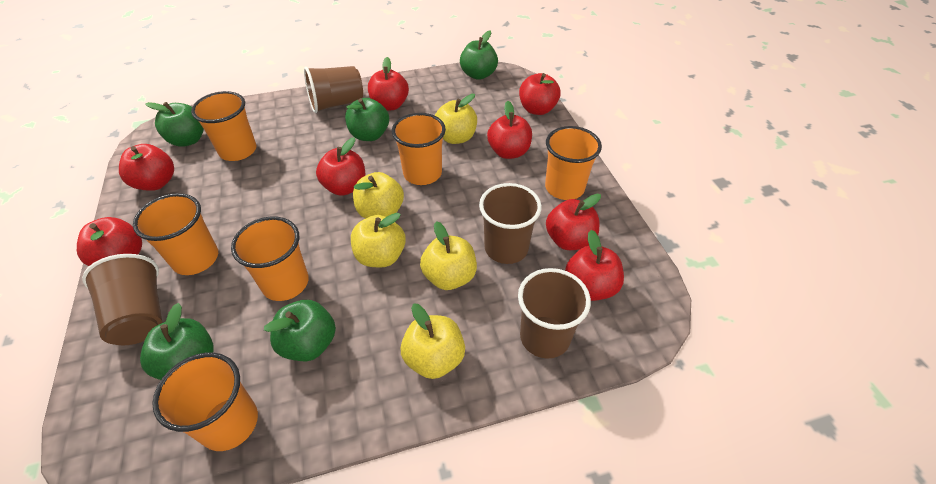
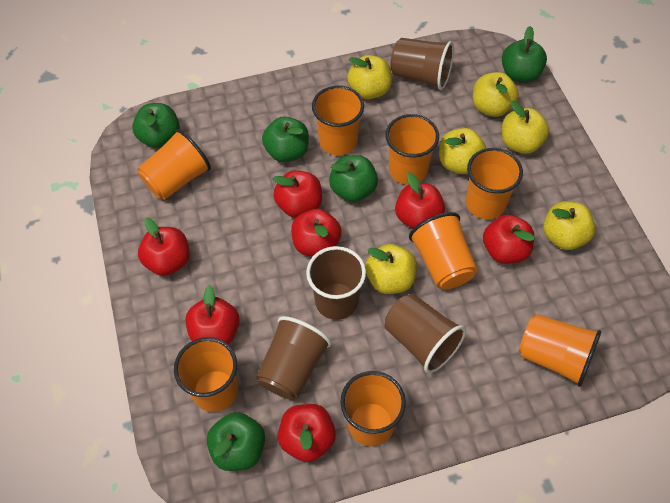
orange cup: 6 -> 8
red apple: 8 -> 7
yellow apple: 5 -> 6

